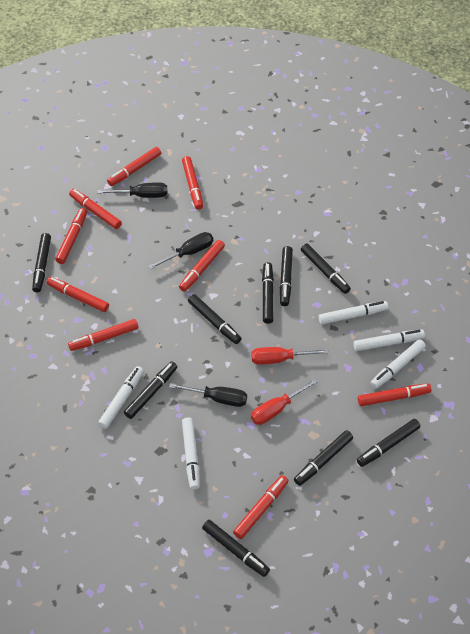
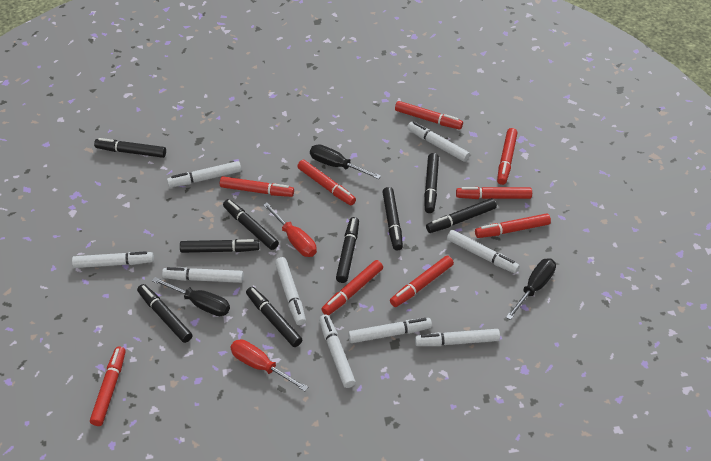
white marker: 5 -> 9

